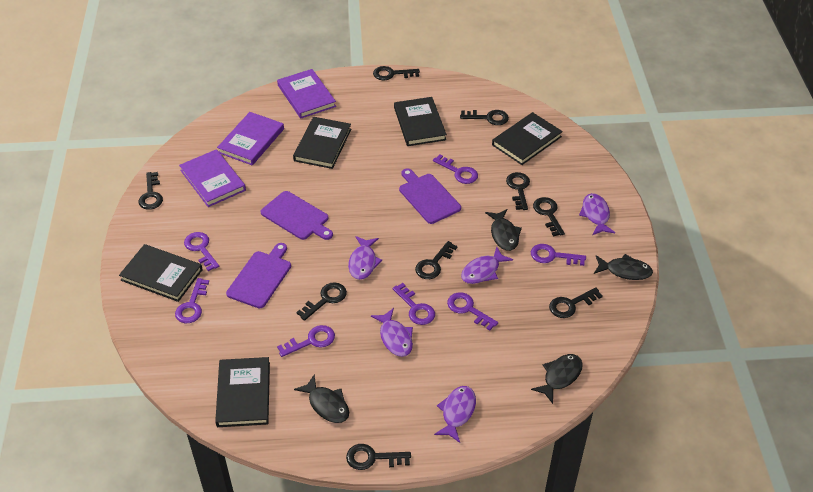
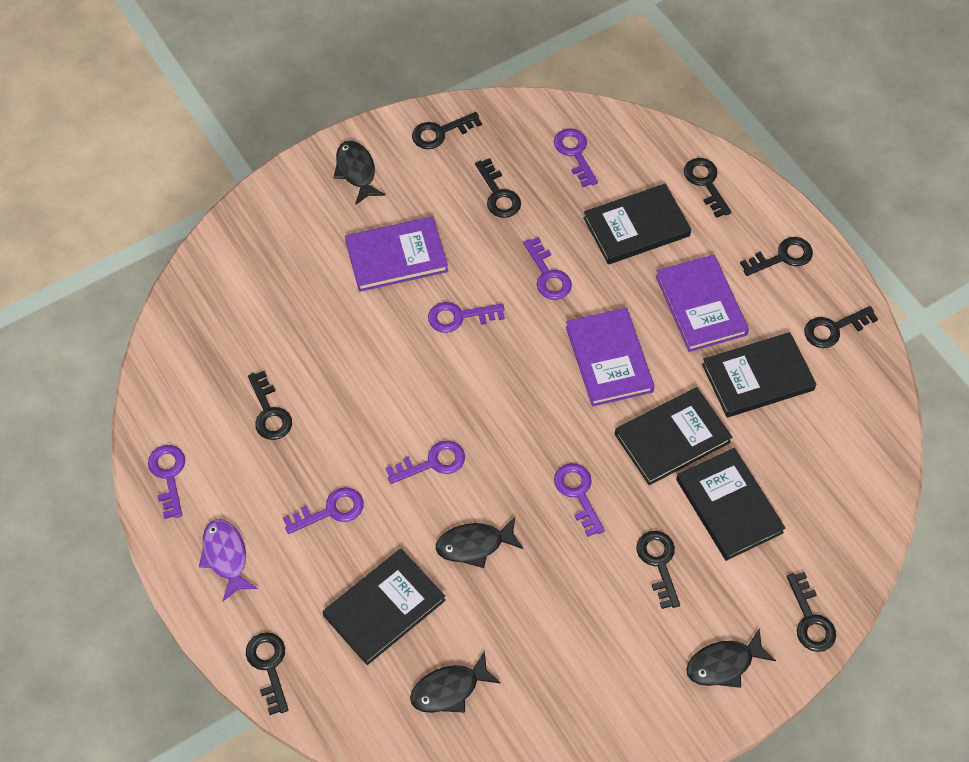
purple cutting board: 3 -> 0
purple fish: 5 -> 1

